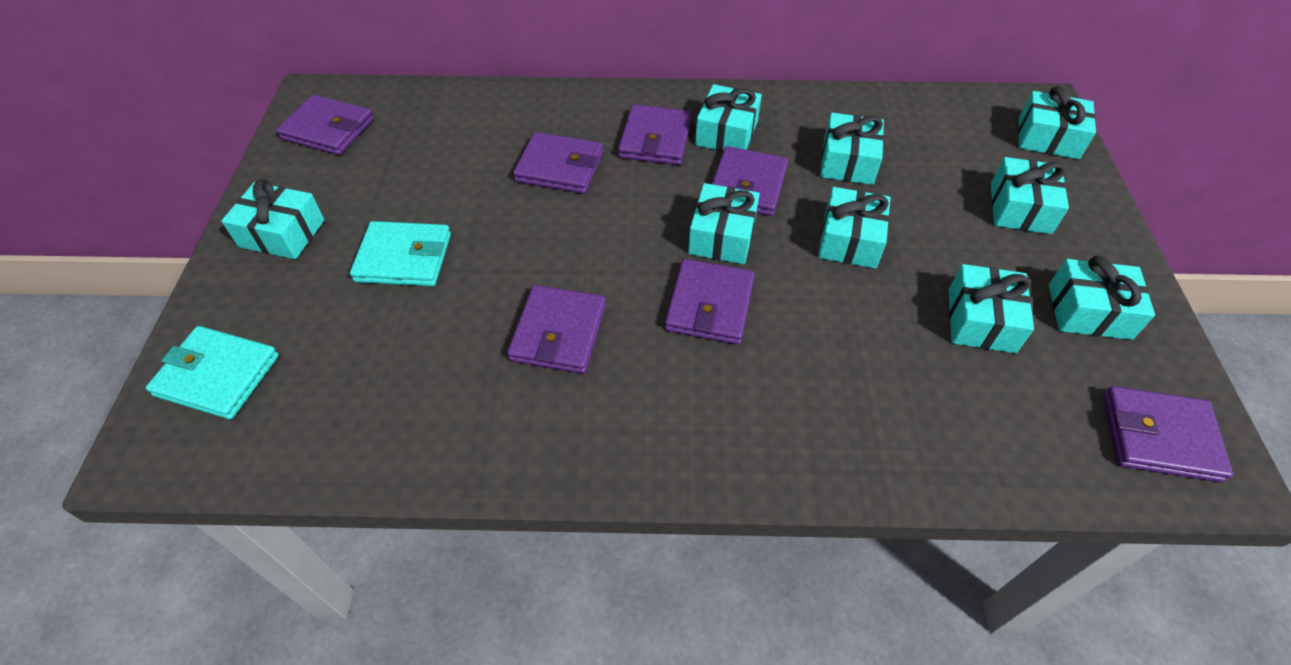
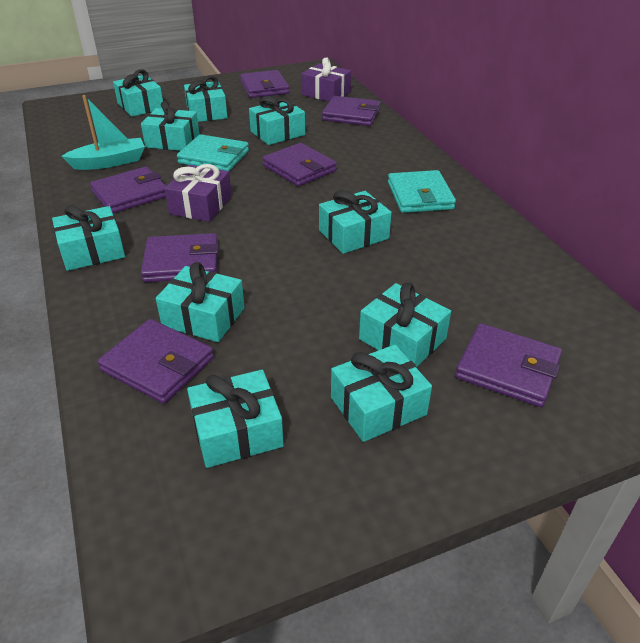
purple gift: 0 -> 2
turquoise boat: 0 -> 1
turquoise gift: 9 -> 10

